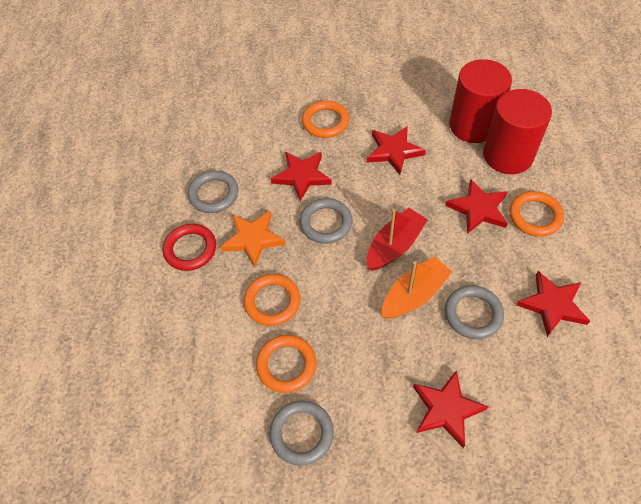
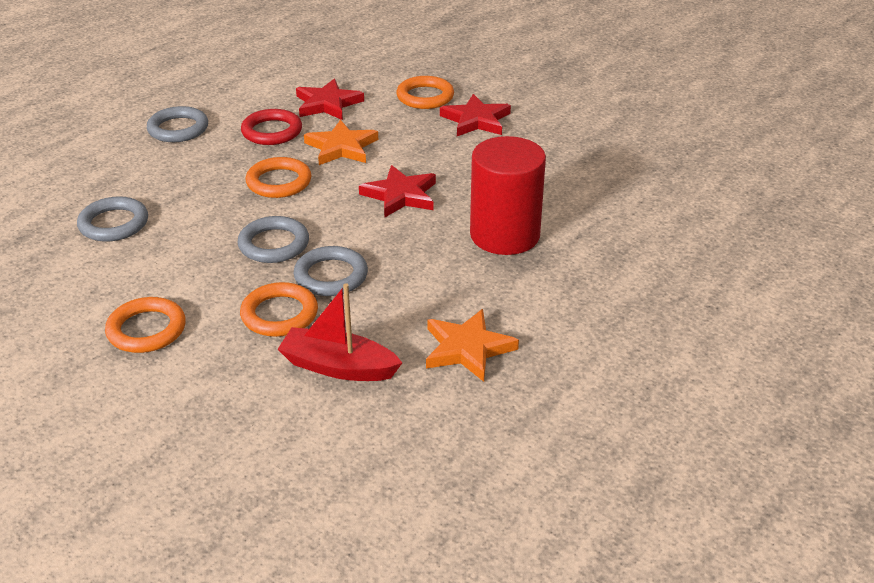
orange boat: 1 -> 0
orange star: 1 -> 2
red cylinder: 2 -> 1
red star: 5 -> 3

